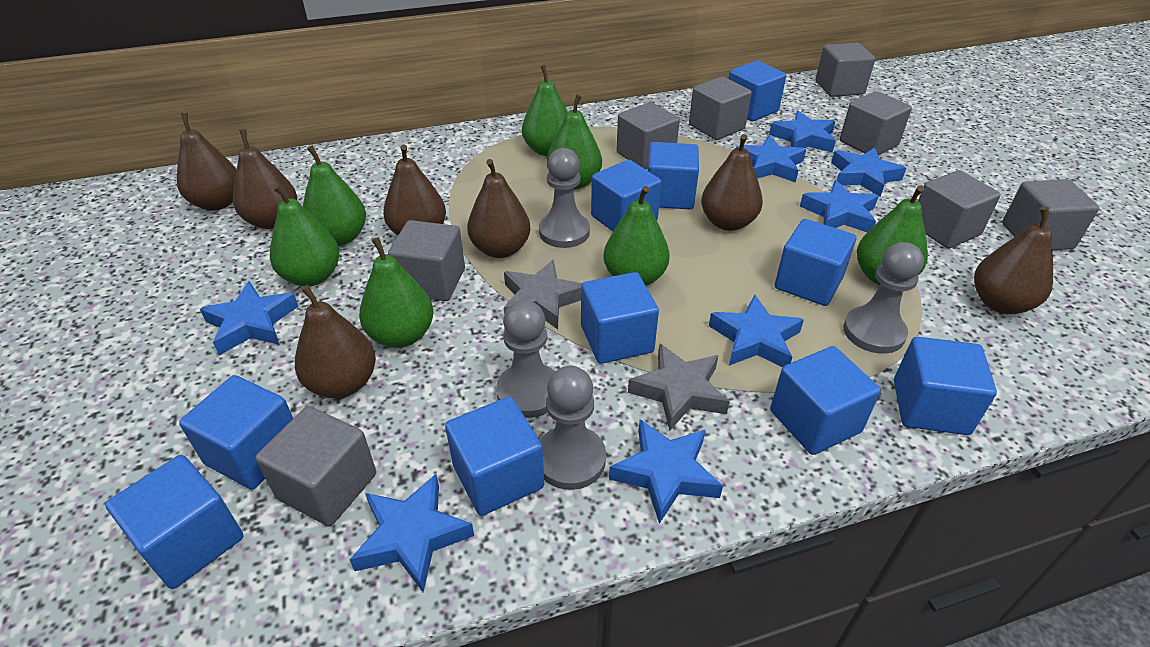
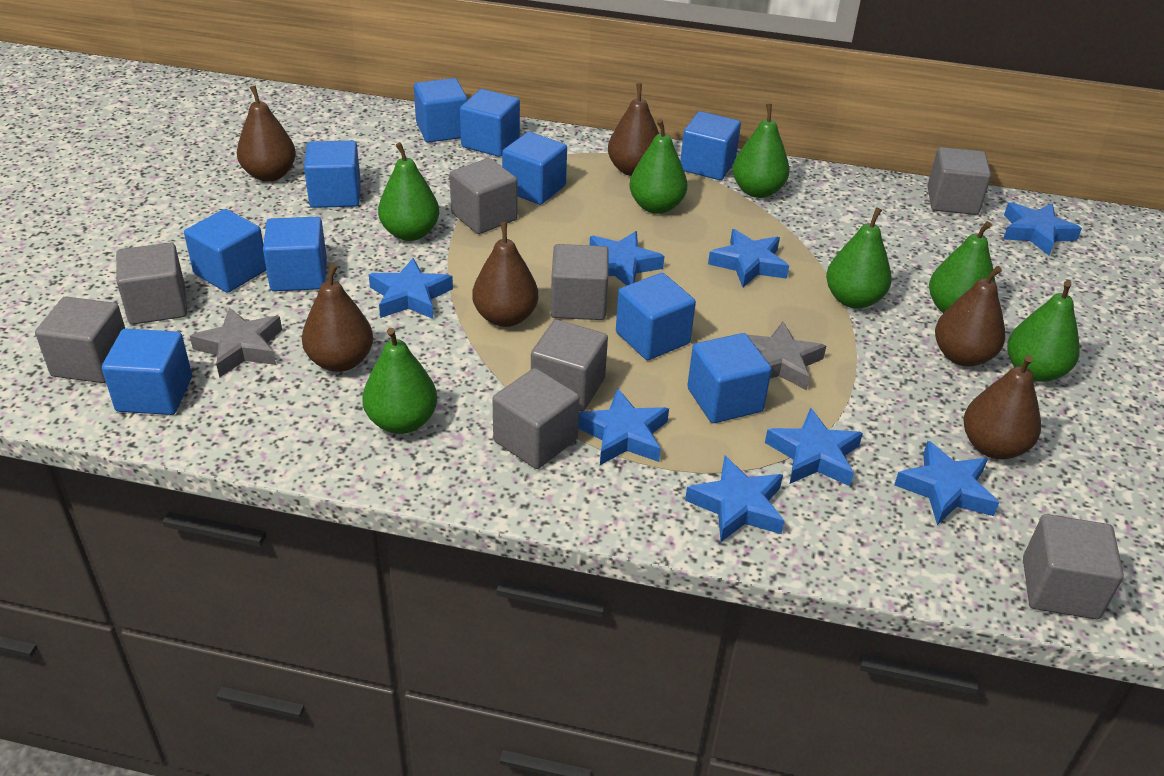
brown pear: 7 -> 6
grey pawn: 4 -> 0

